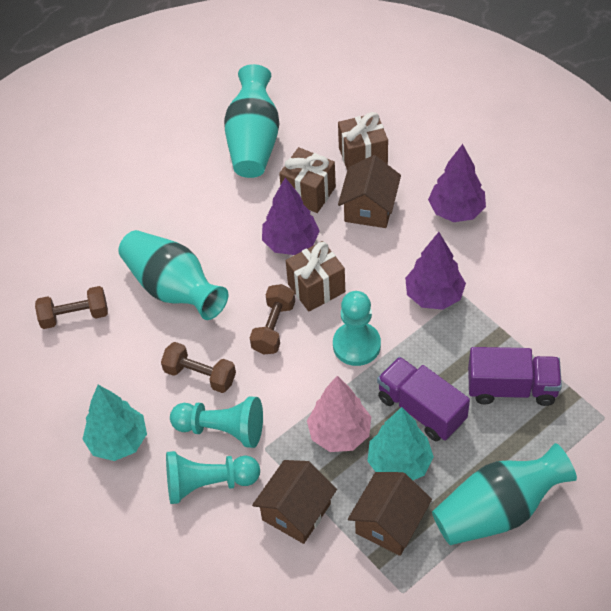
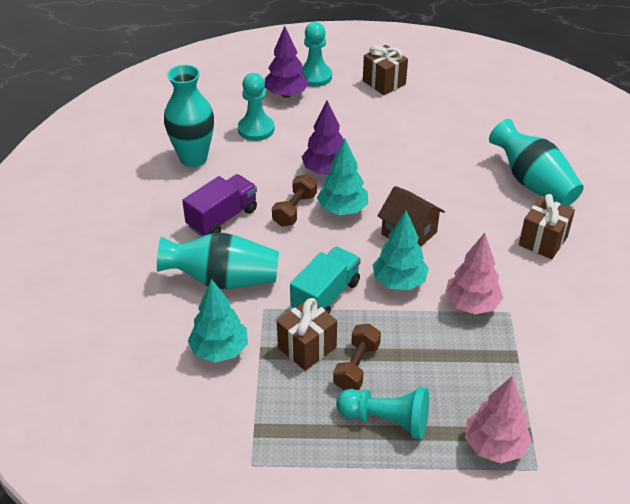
brown dumbbell: 3 -> 2
brown house: 3 -> 1
pink tree: 1 -> 2
purple tree: 3 -> 2
purple truck: 2 -> 1
turquoise tree: 2 -> 3
turquoise truck: 0 -> 1

